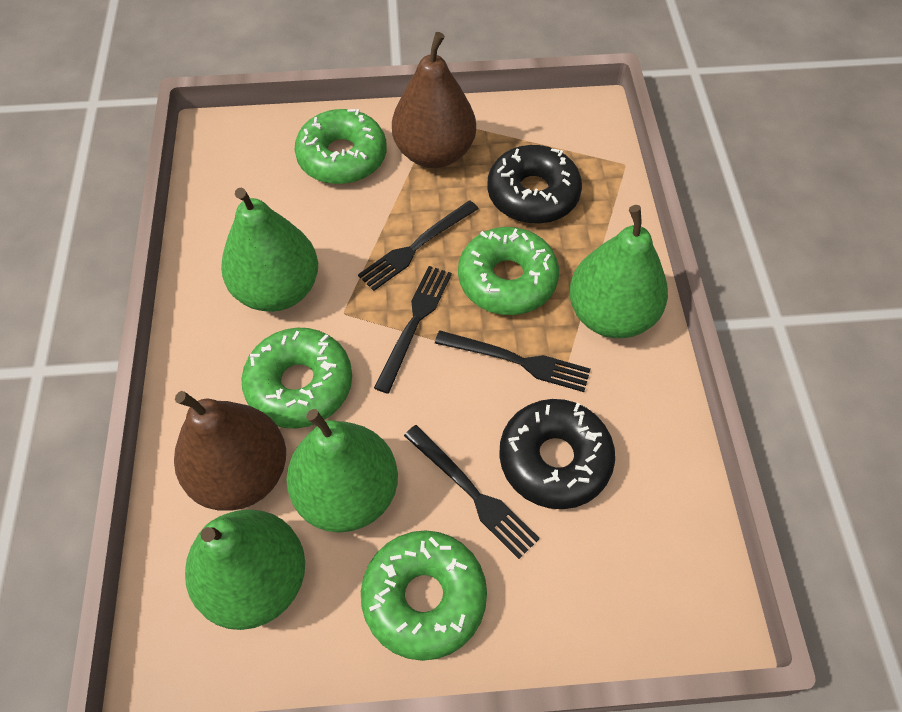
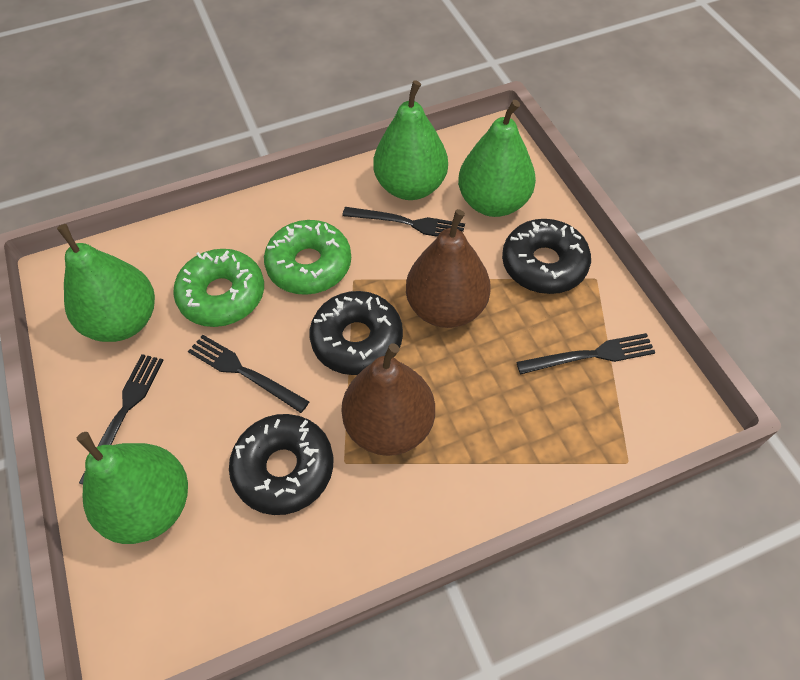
black donut: 2 -> 3
green donut: 4 -> 2

